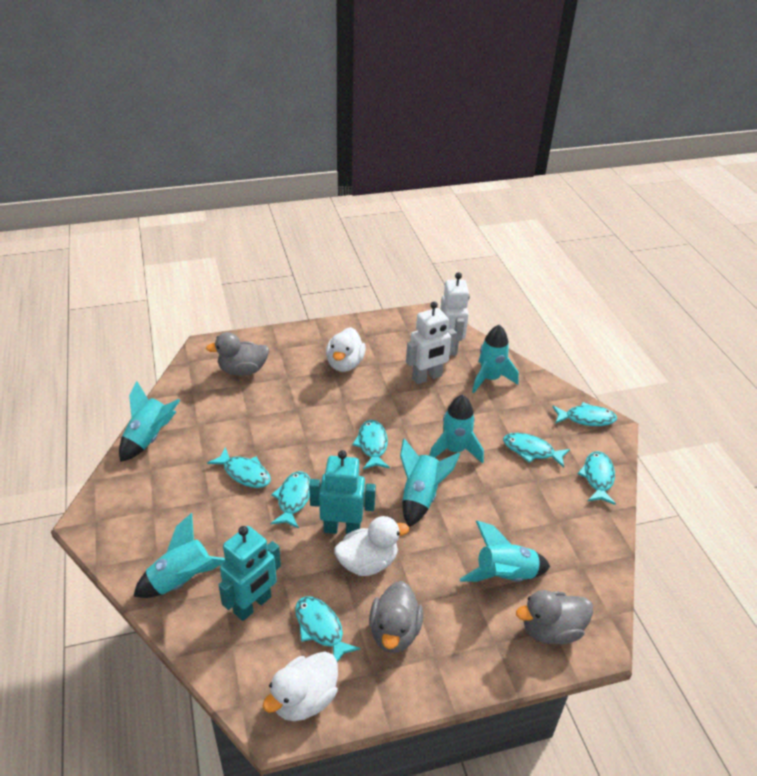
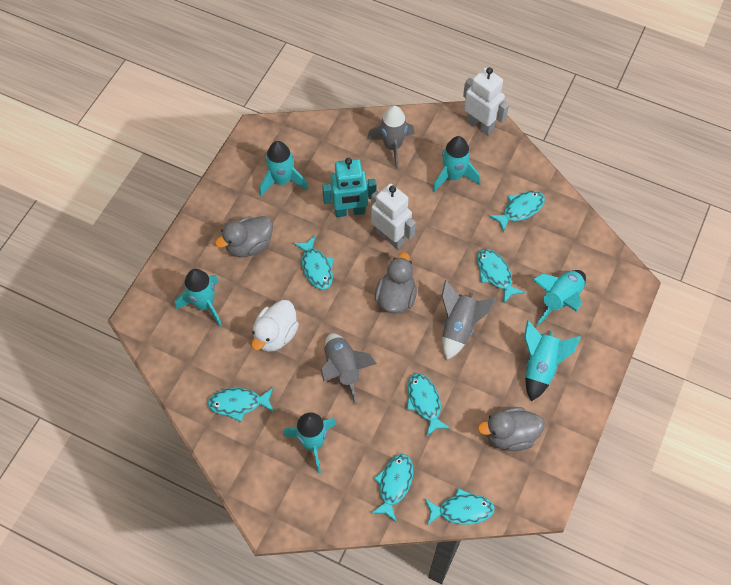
grey rocket: 0 -> 3
turquoise robot: 2 -> 1
white duck: 3 -> 1

